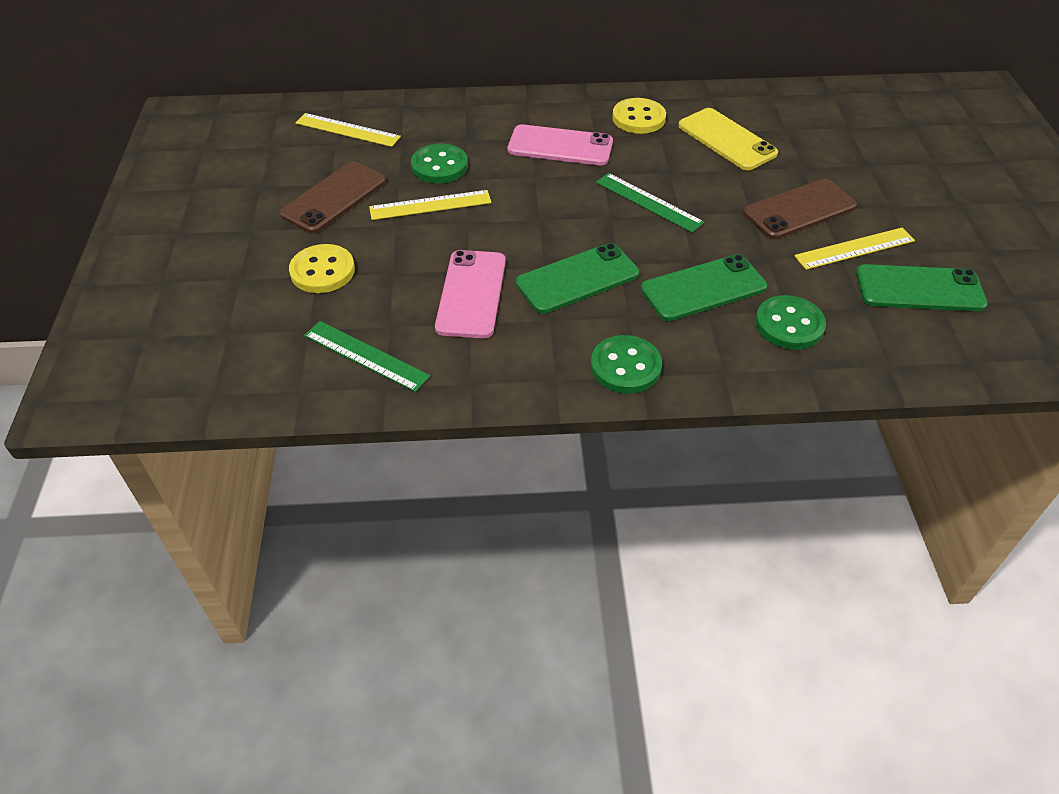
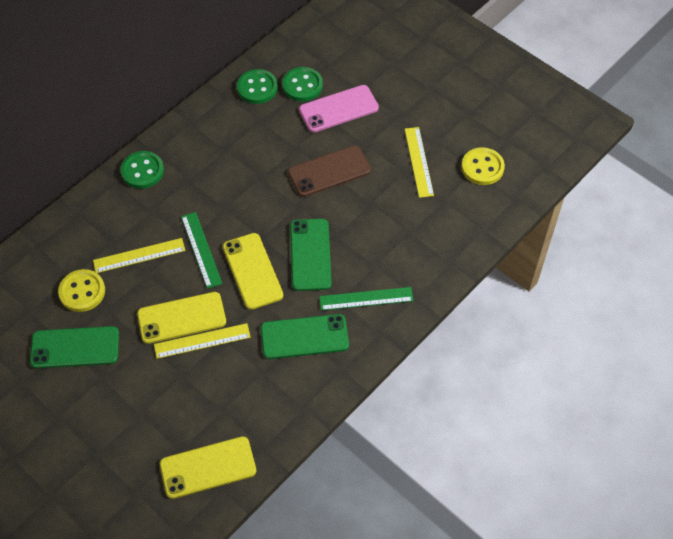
brown phone: 2 -> 1
pink phone: 2 -> 1
yellow phone: 1 -> 3

